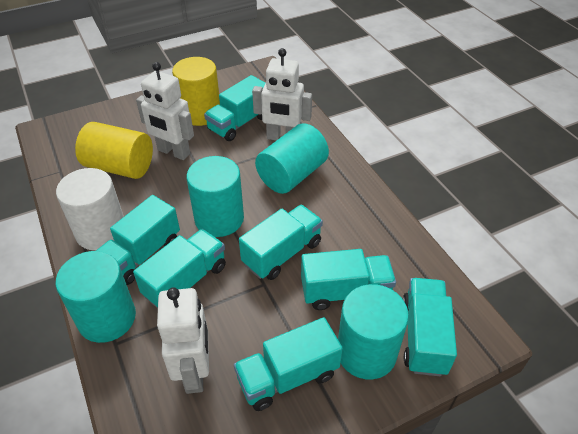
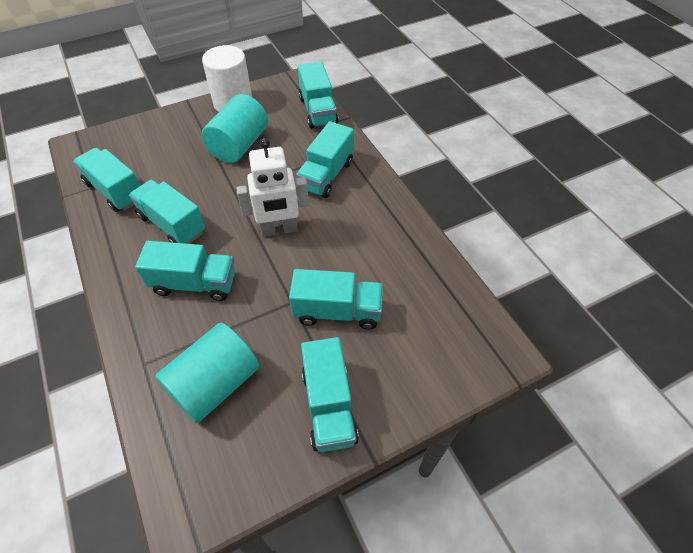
turquoise cylinder: 4 -> 2
white robot: 3 -> 1
yellow cylinder: 2 -> 0

